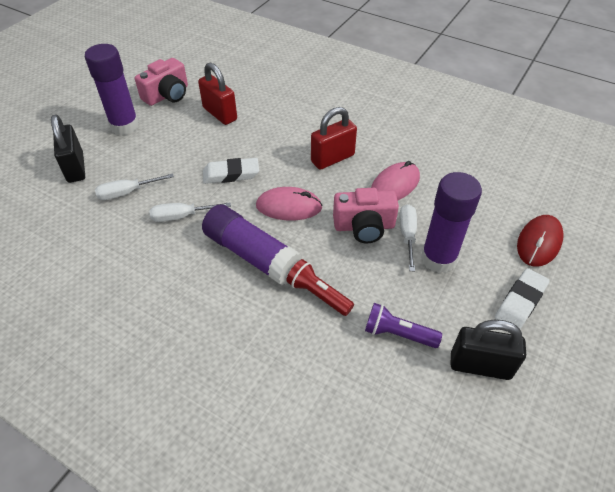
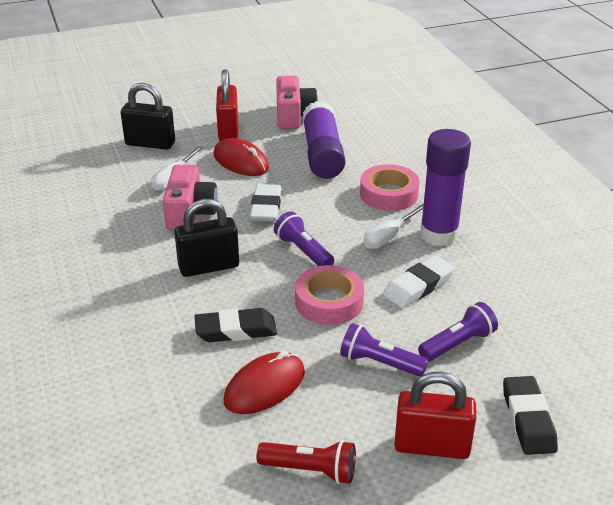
black eraser: 0 -> 2
pink mouse: 2 -> 0
pink tape: 0 -> 2
purple flashlight: 1 -> 3
purple glue stick: 3 -> 2
red mouse: 1 -> 2
white screwdriver: 3 -> 2

